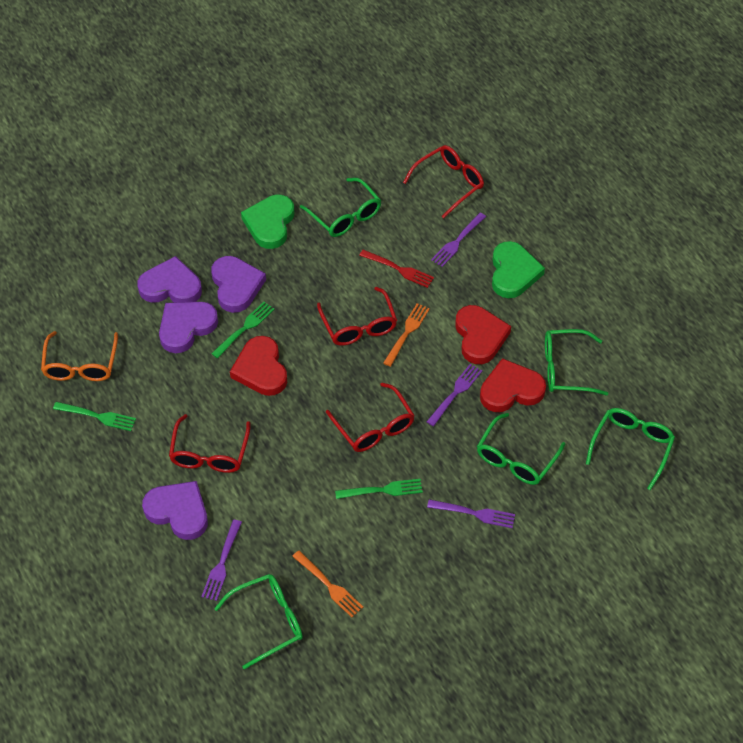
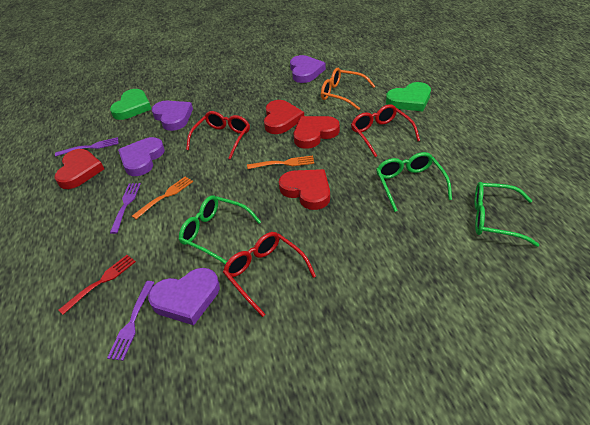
green fork: 3 -> 0
green glasses: 5 -> 3
purple fork: 4 -> 3
red glasses: 4 -> 3
red heart: 3 -> 4

